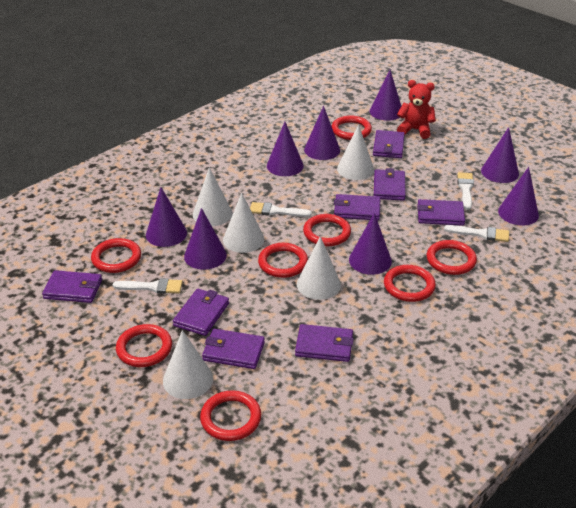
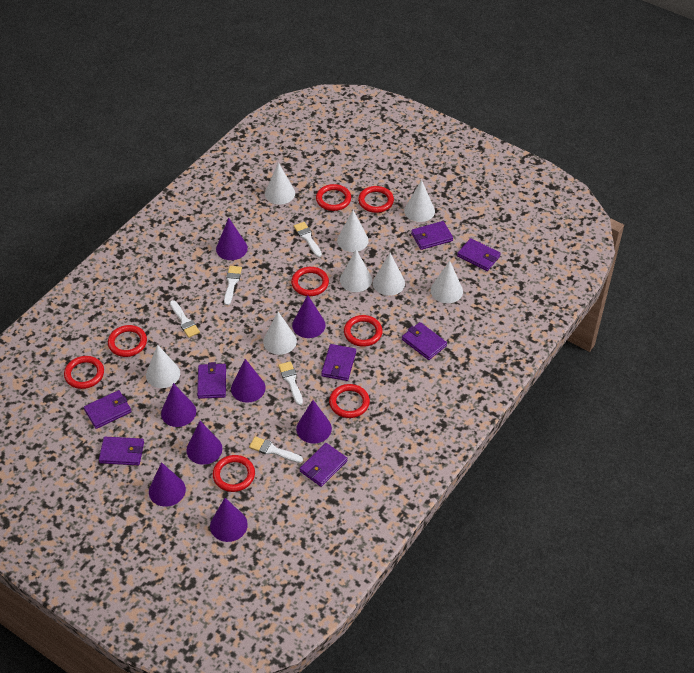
red teddy bear: 1 -> 0
white brush: 4 -> 5
white cone: 5 -> 8

